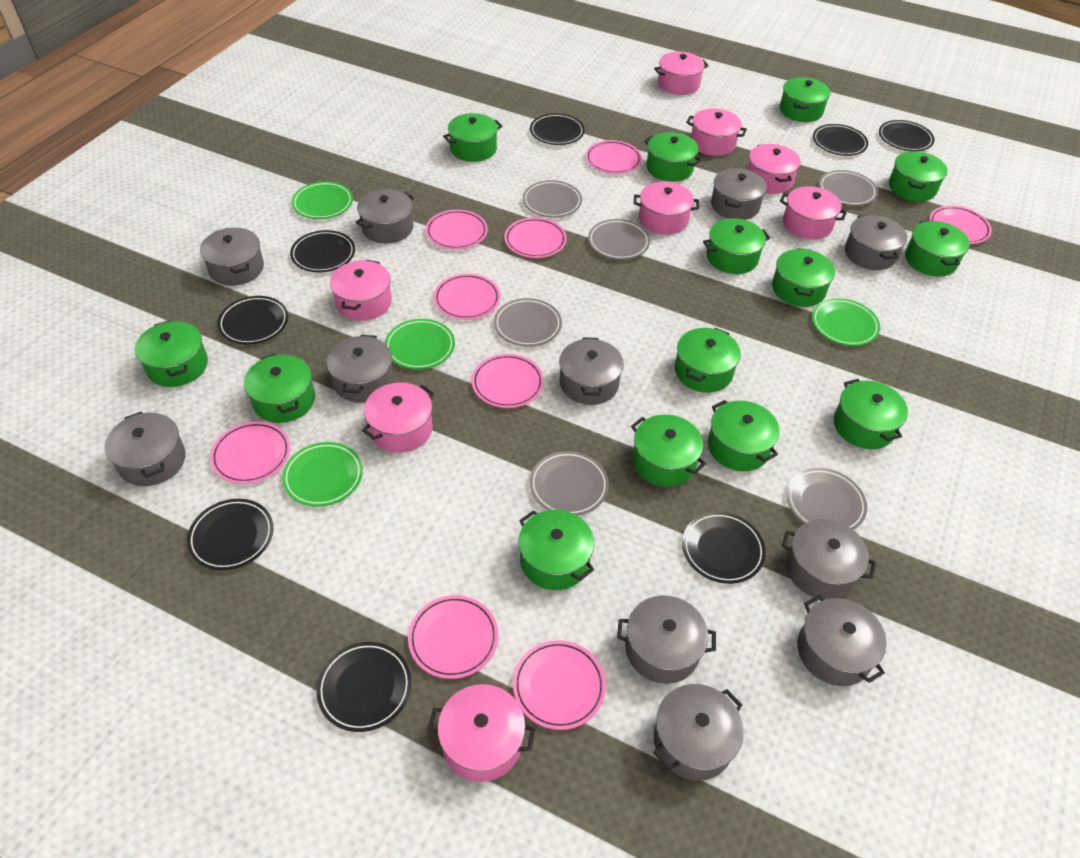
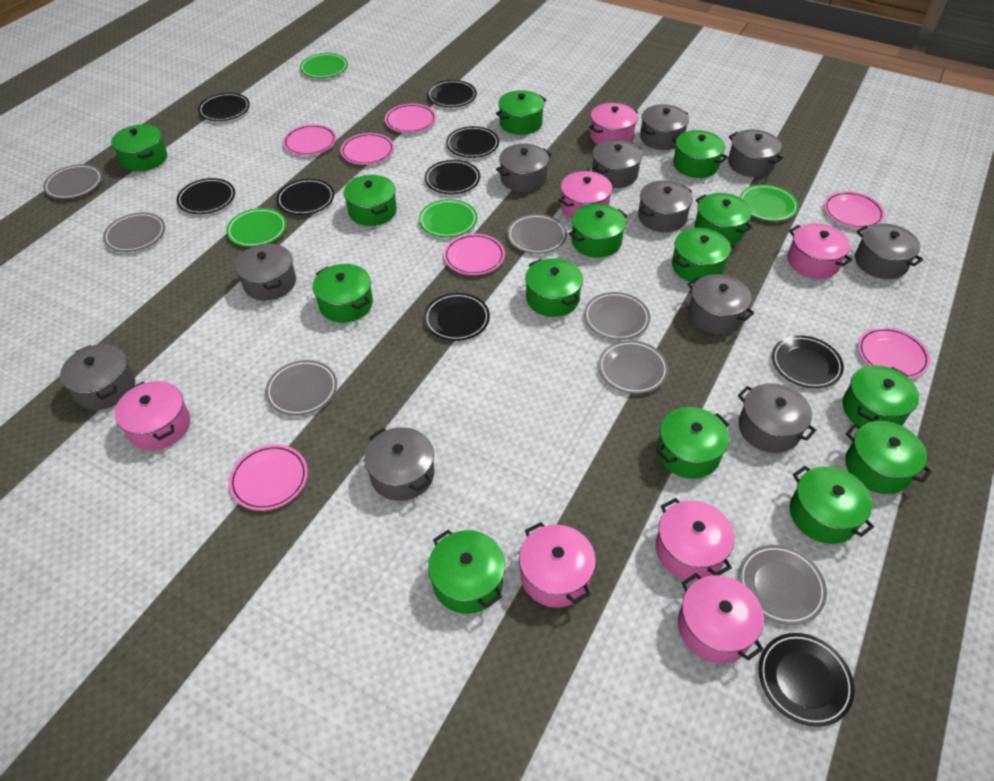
black plate: 8 -> 9
grey plate: 6 -> 7
pink plate: 9 -> 7
pink pot: 8 -> 7

